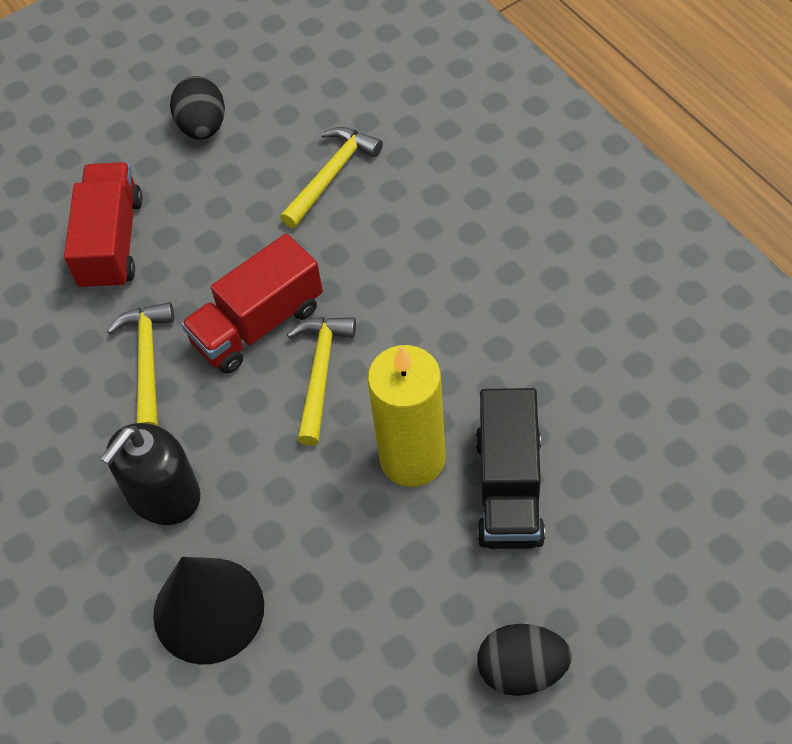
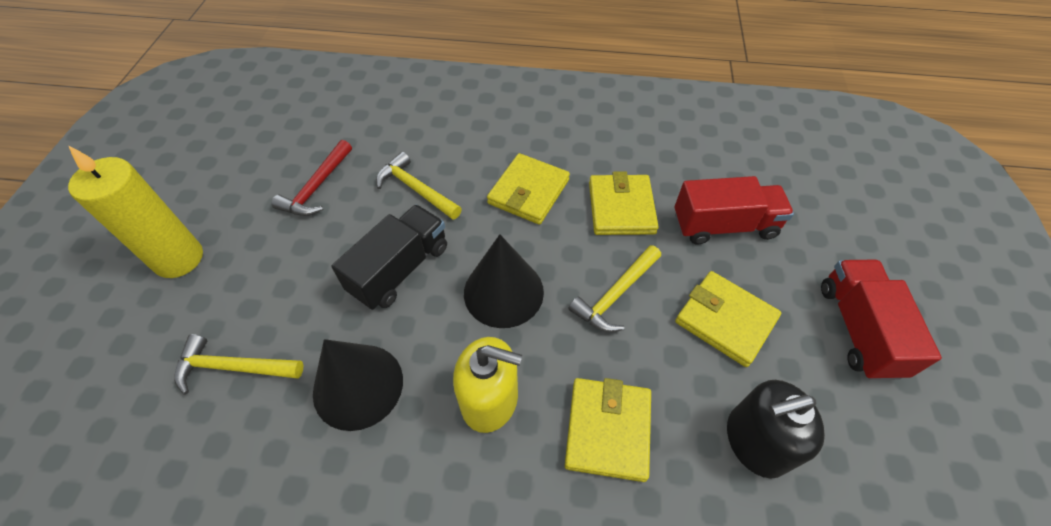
black cone: 1 -> 2
black egg: 2 -> 0
red hammer: 0 -> 1
yellow soap dispenser: 0 -> 1
yellow wallet: 0 -> 4

